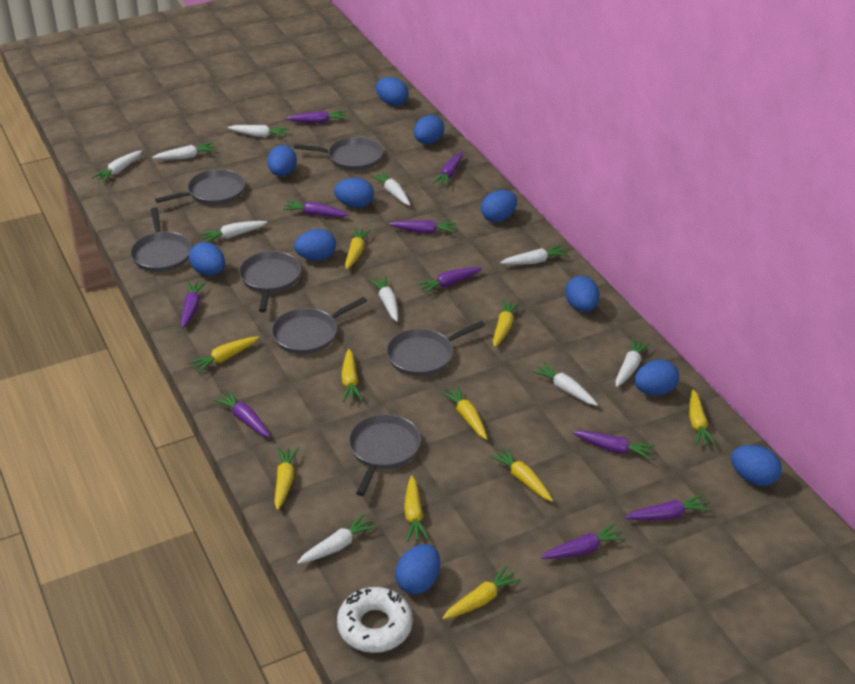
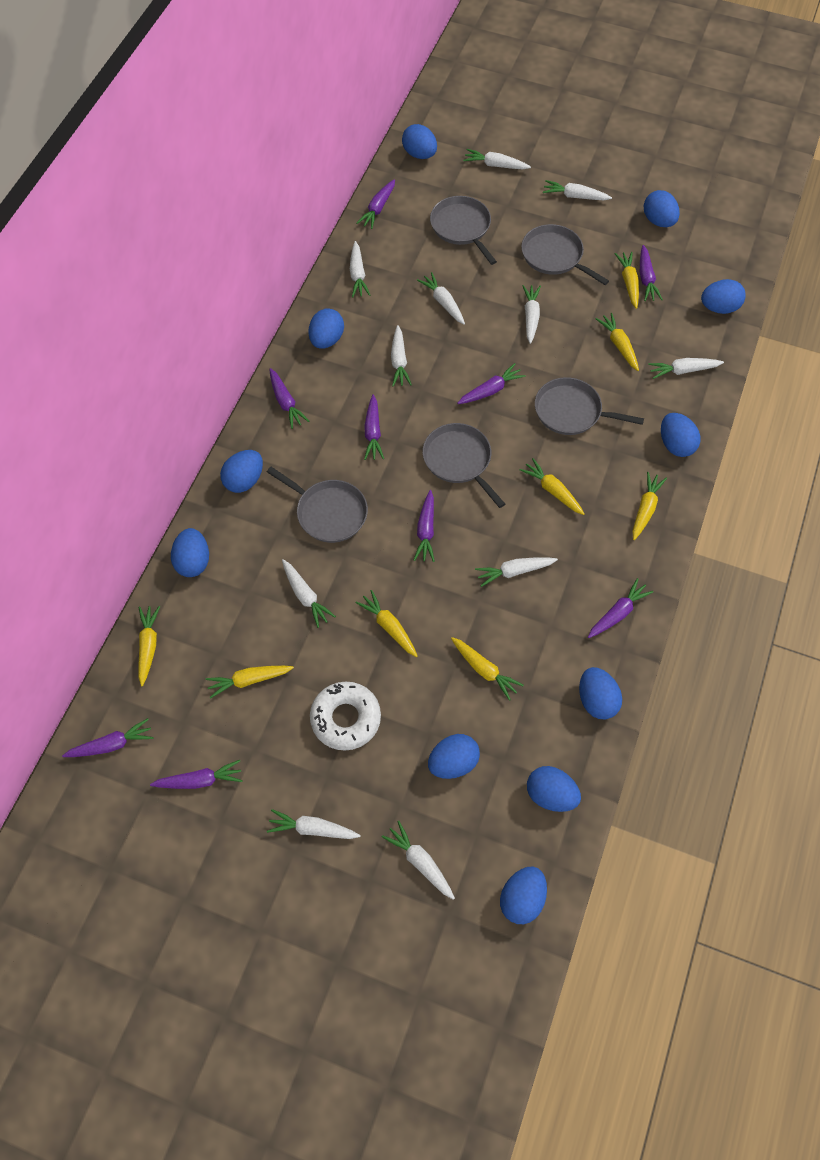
grey pan: 7 -> 5
purple carrot: 10 -> 9
white carrot: 10 -> 11
yellow carrot: 10 -> 8

